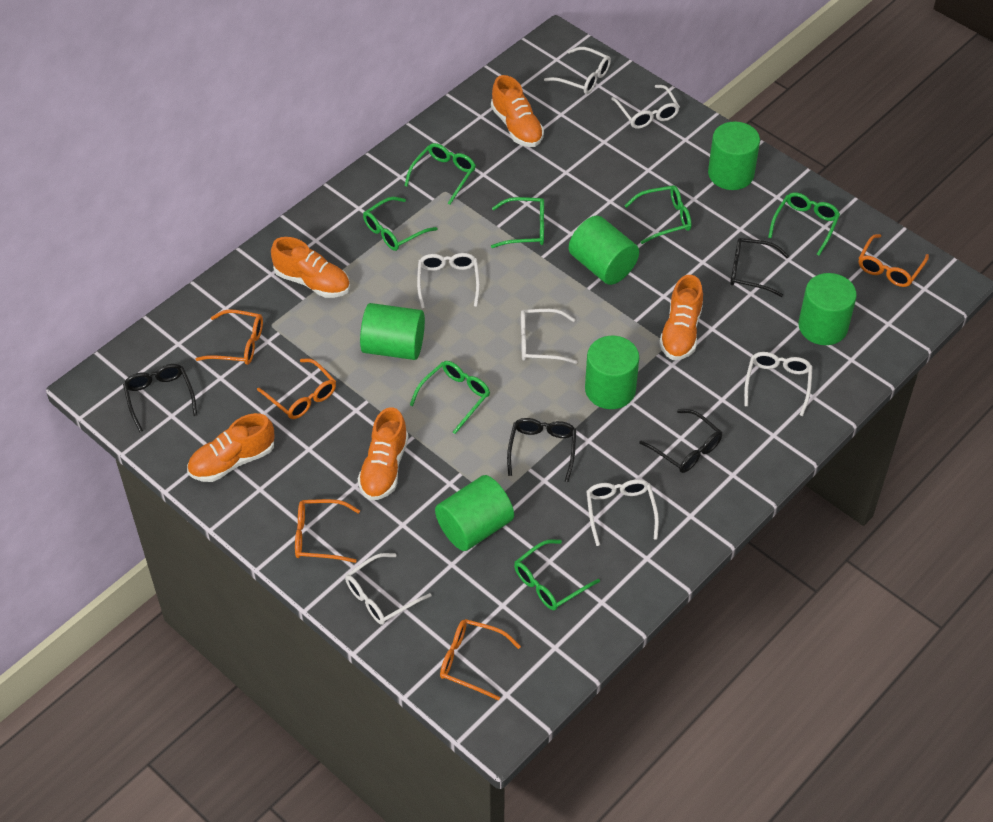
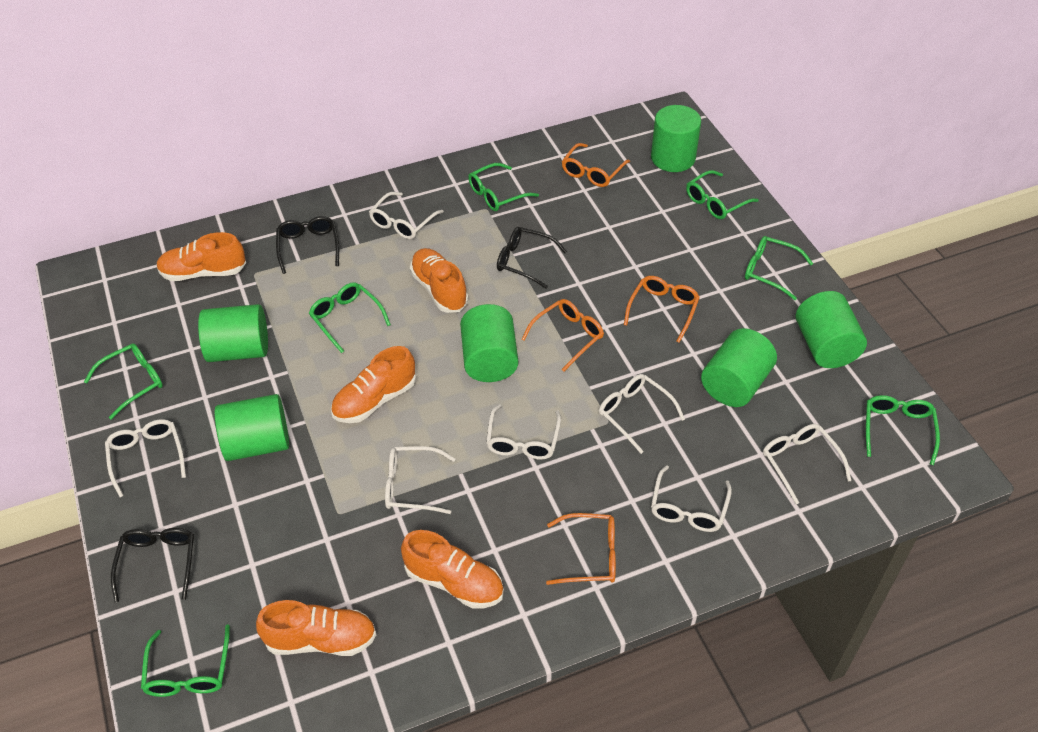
black glasses: 4 -> 3
orange glasses: 5 -> 4

